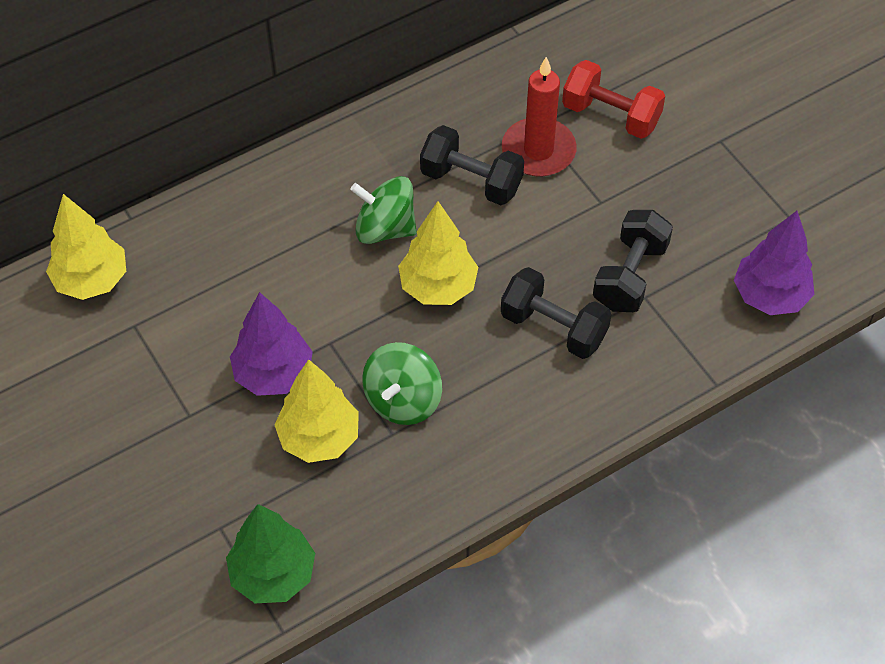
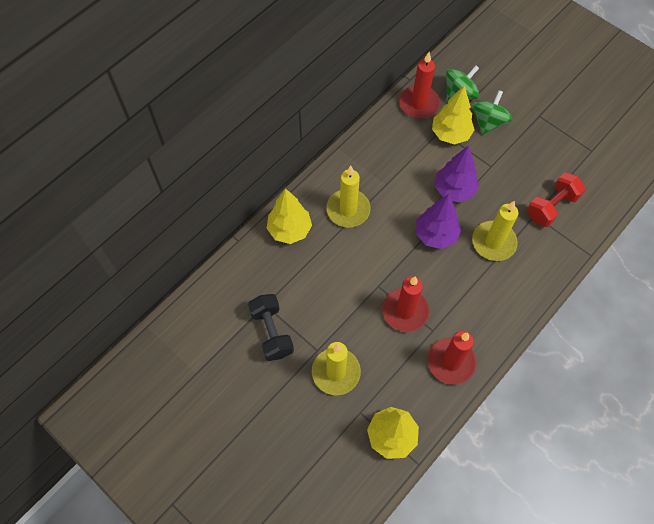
black dumbbell: 3 -> 1
green tree: 1 -> 0
red candle: 1 -> 3
yellow candle: 0 -> 3

